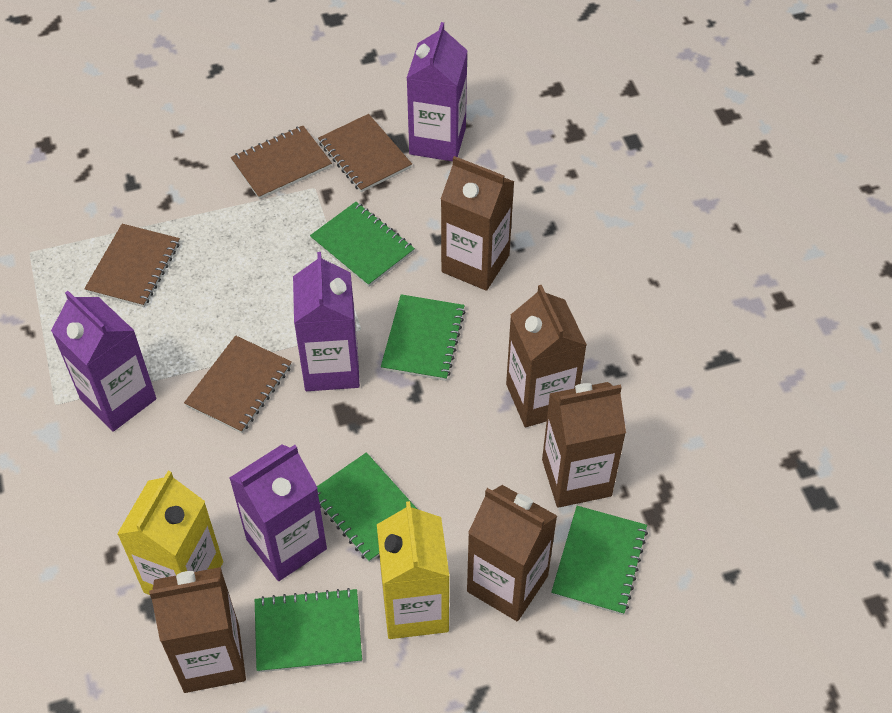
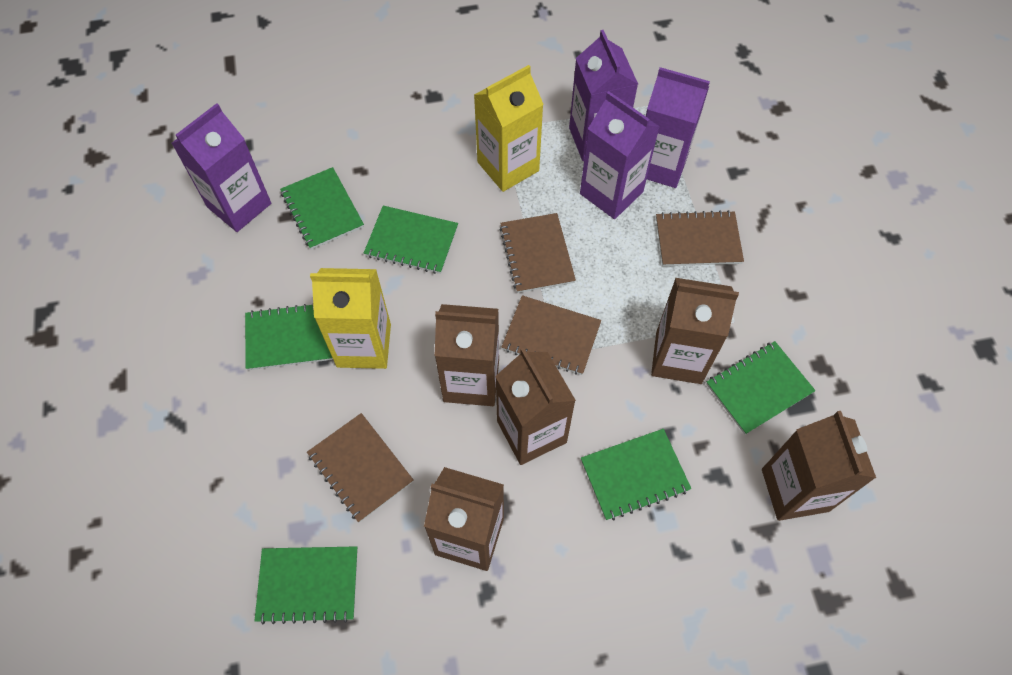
green notebook: 5 -> 6

